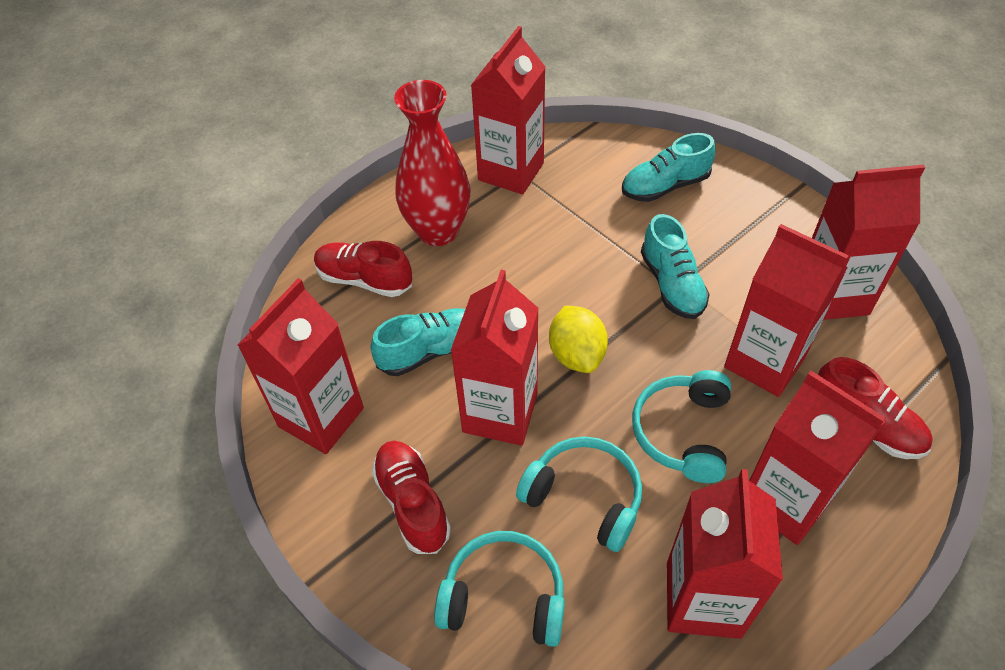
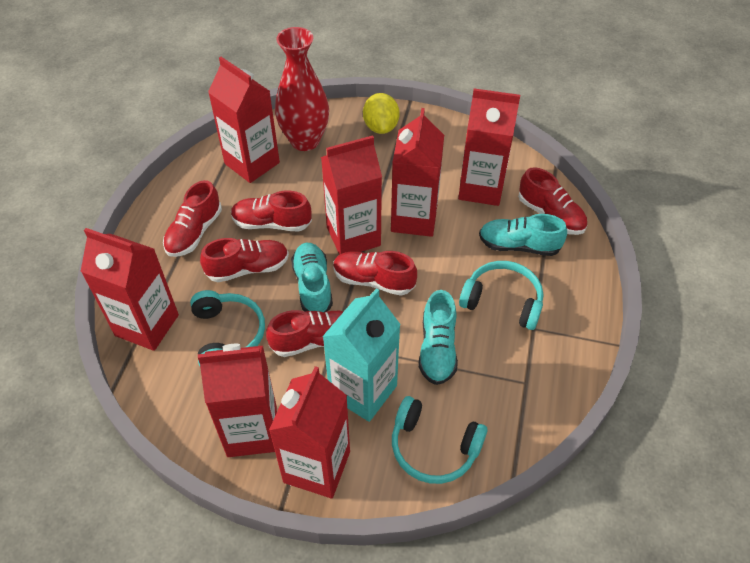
red shoe: 3 -> 6
turquoise carton: 0 -> 1

